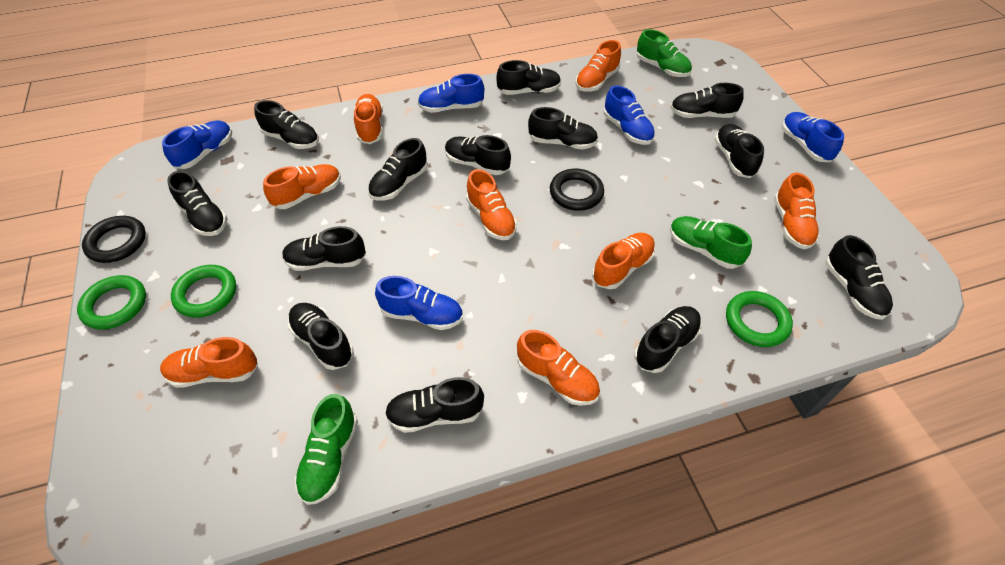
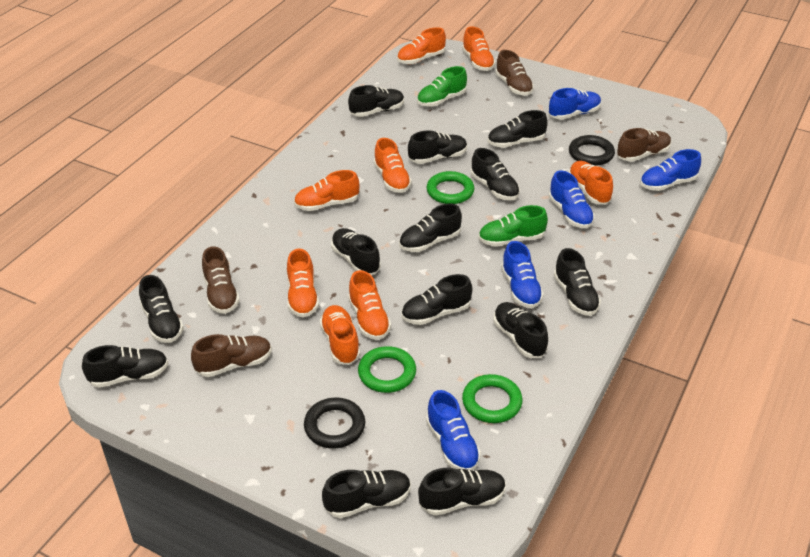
brown shoe: 0 -> 4
green shoe: 3 -> 2

